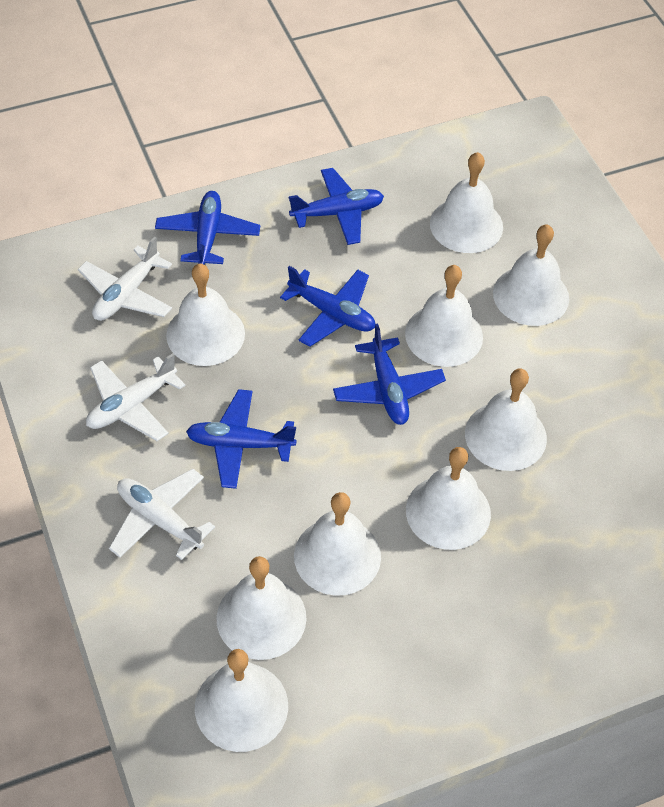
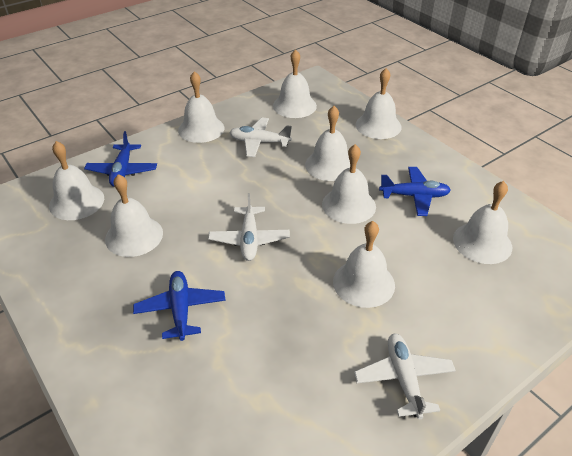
blue plane: 5 -> 3

